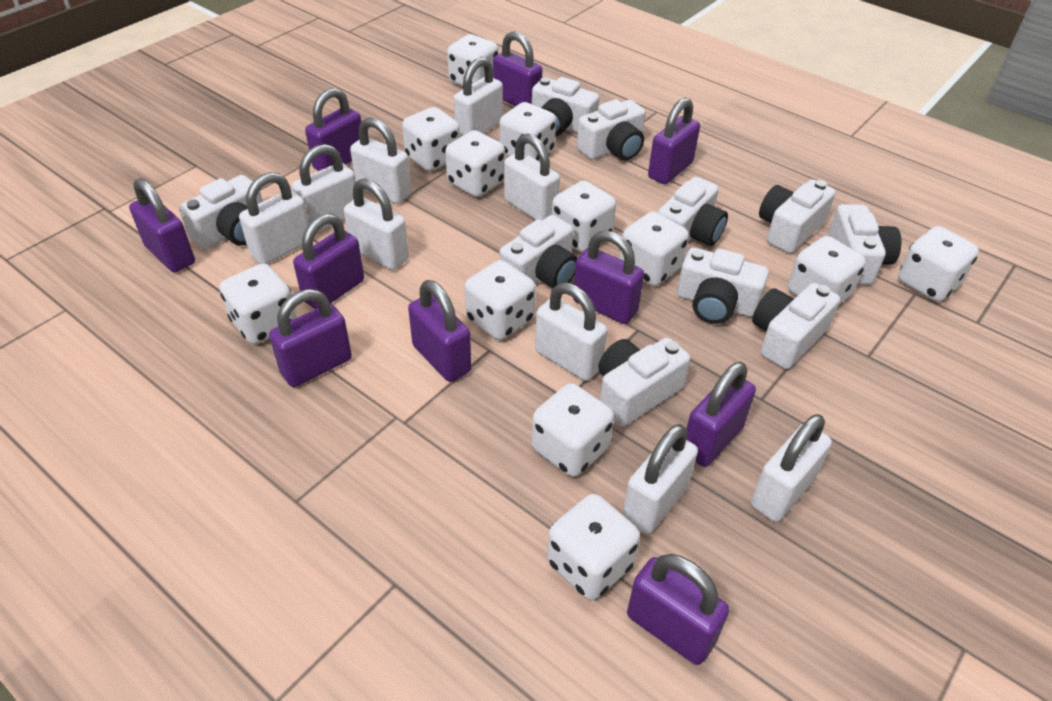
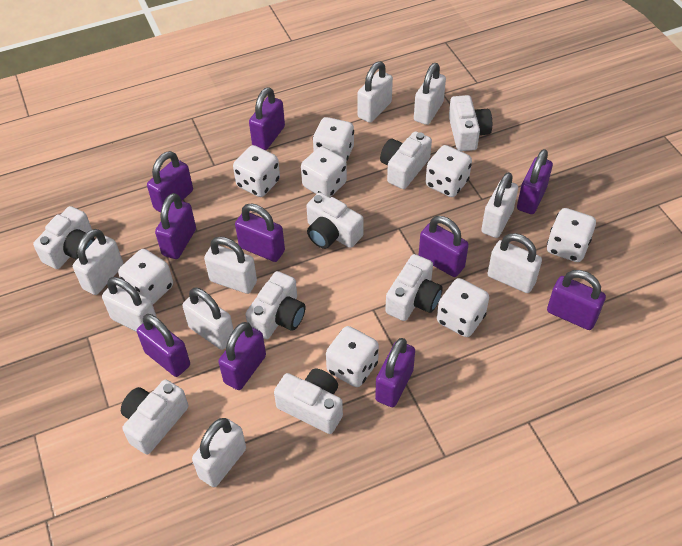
white camera: 10 -> 8
white dice: 12 -> 8

